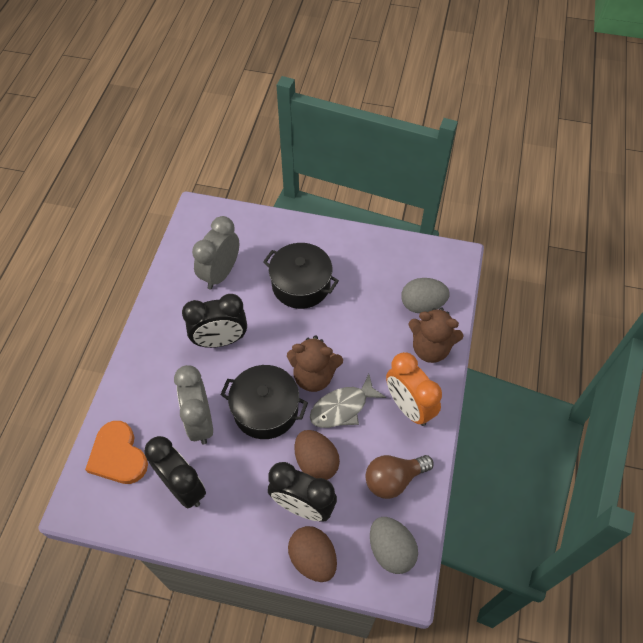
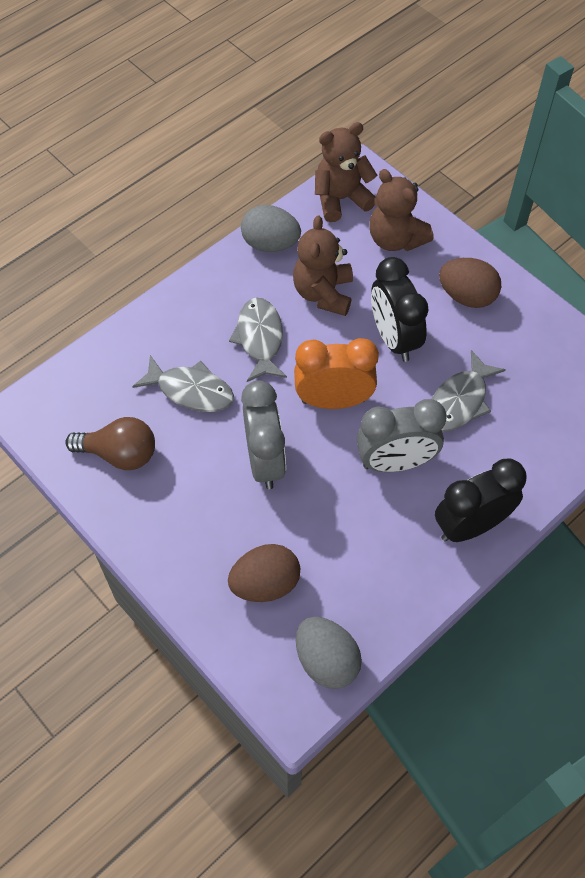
black clock: 3 -> 2
black pot: 2 -> 0
brown teddy bear: 2 -> 3
grey fish: 1 -> 3
orange heart: 1 -> 0

